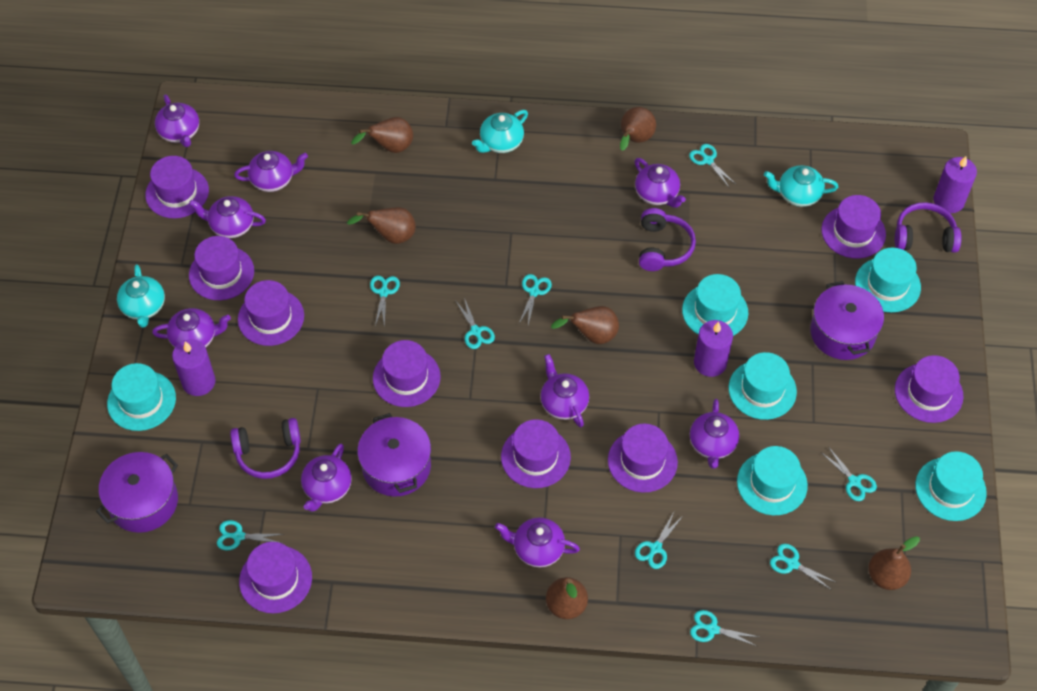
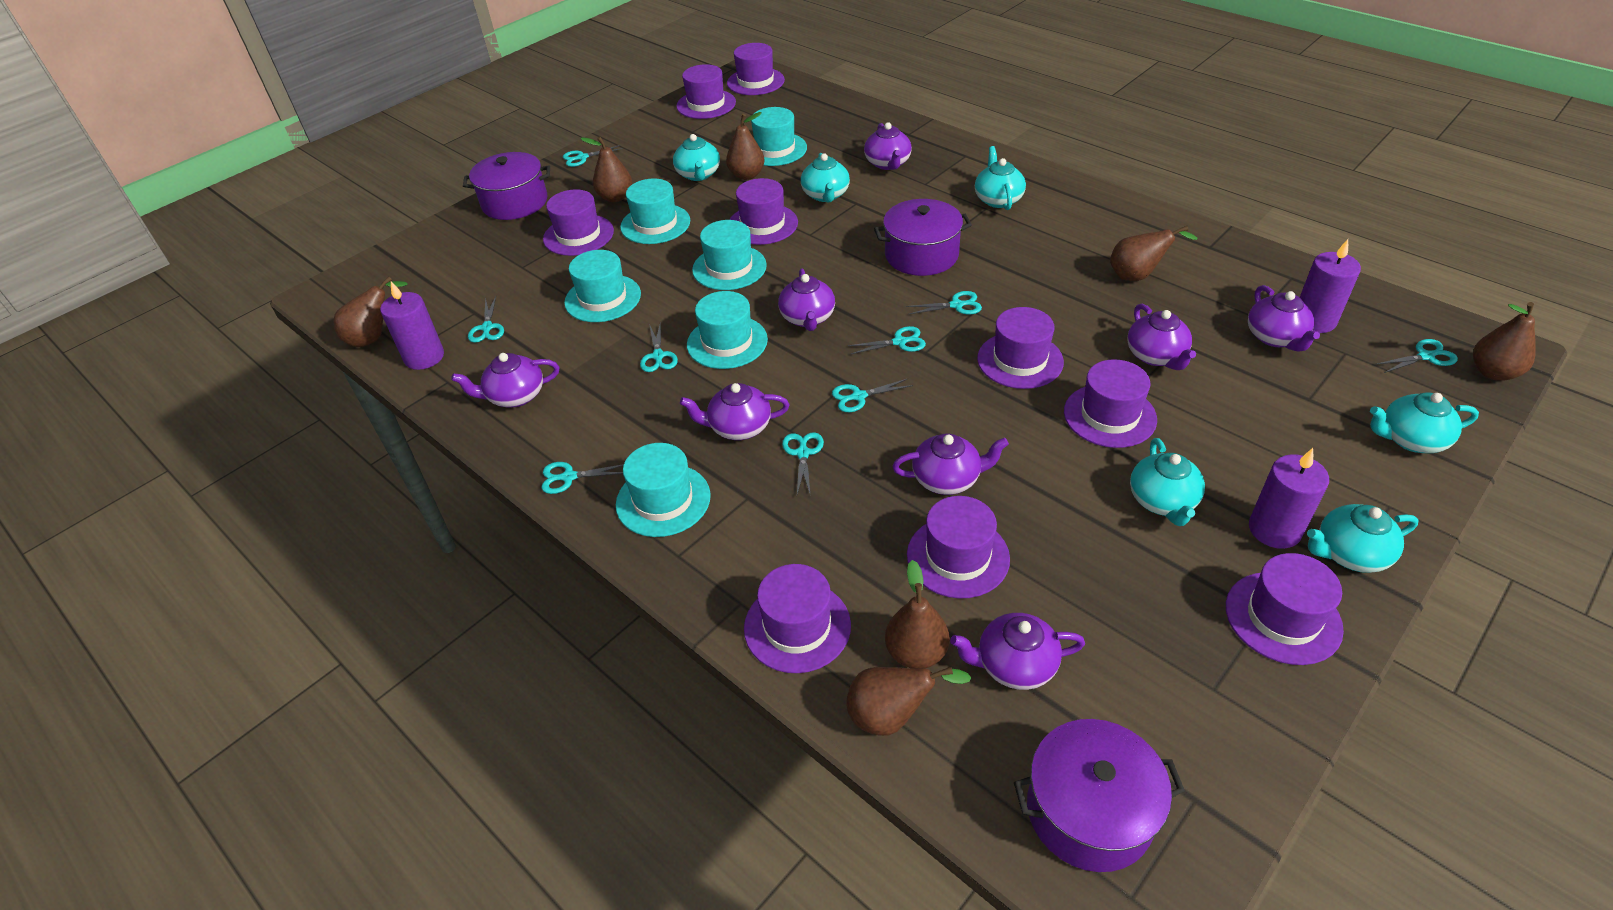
brown pear: 6 -> 7
purple headphones: 3 -> 0
purple teapot: 9 -> 8
turquoise teapot: 3 -> 6

